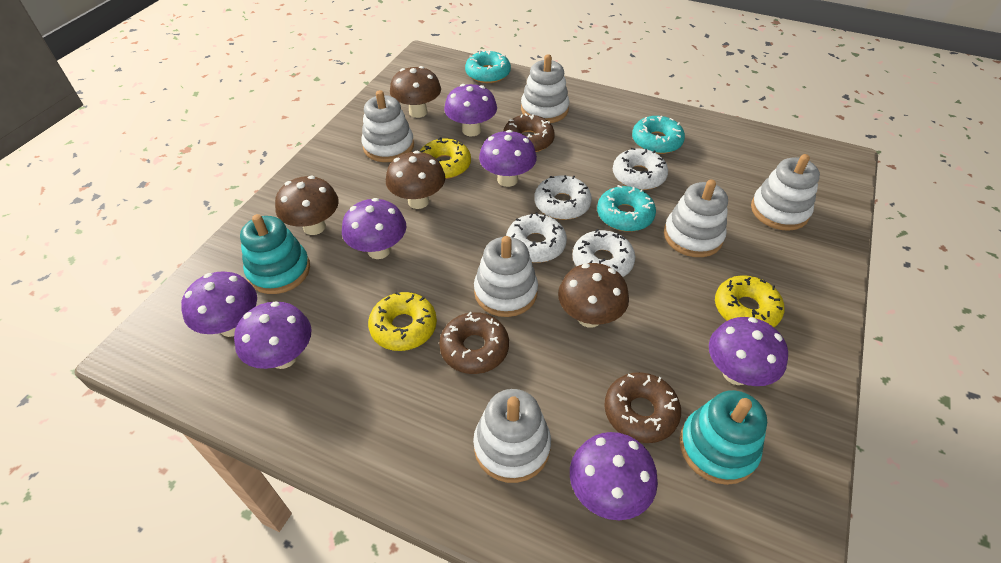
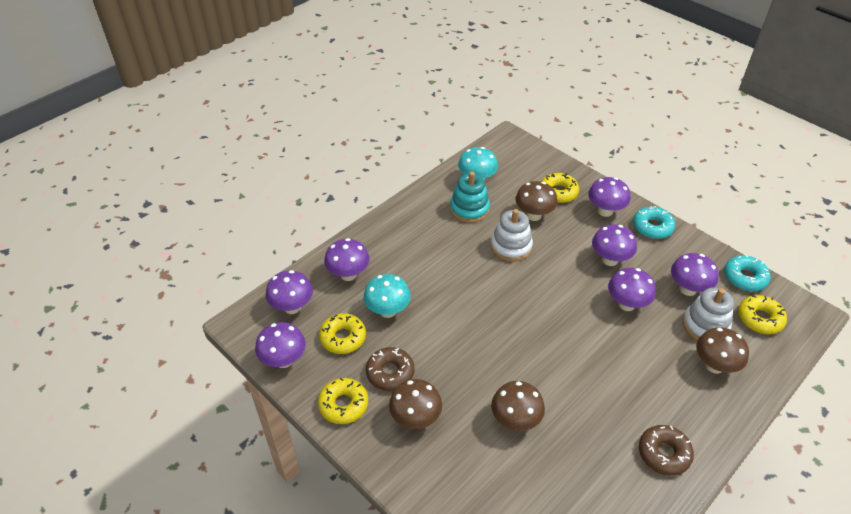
brown donut: 3 -> 2
turquoise donut: 3 -> 2
turquoise mushroom: 0 -> 2
turquoise stacking toy: 2 -> 1
white donut: 4 -> 0
white stacking toy: 6 -> 2
yellow donut: 3 -> 4

